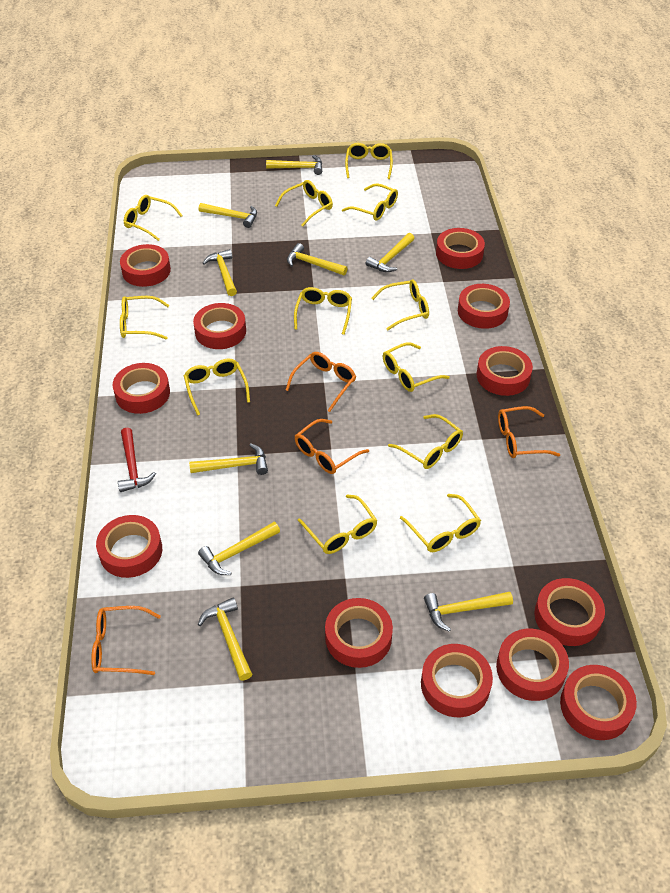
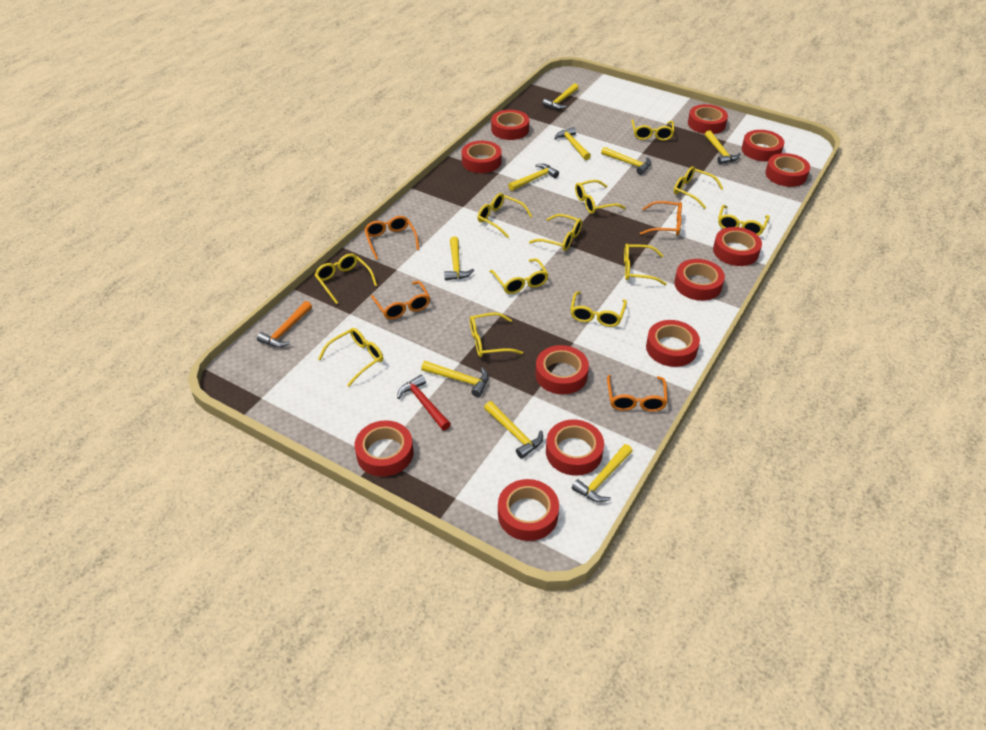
orange hammer: 0 -> 1

